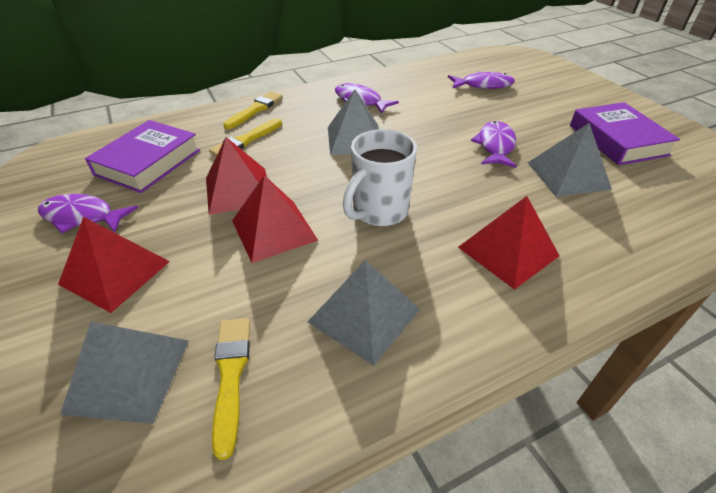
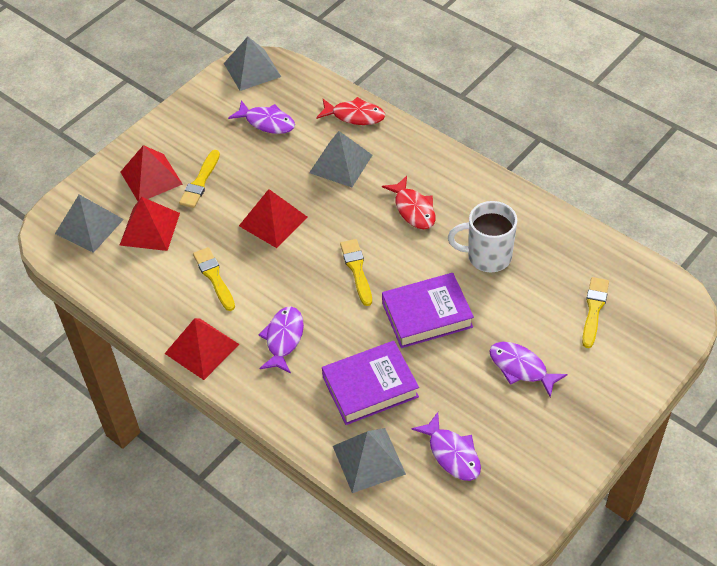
red fish: 0 -> 2
yellow brush: 3 -> 4

